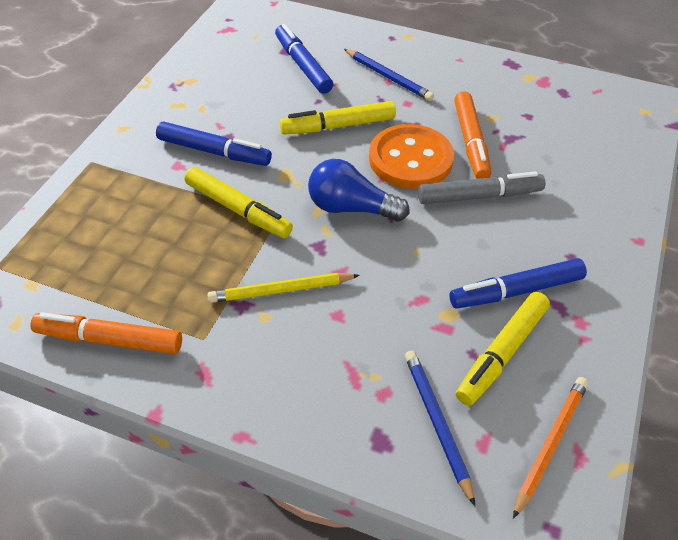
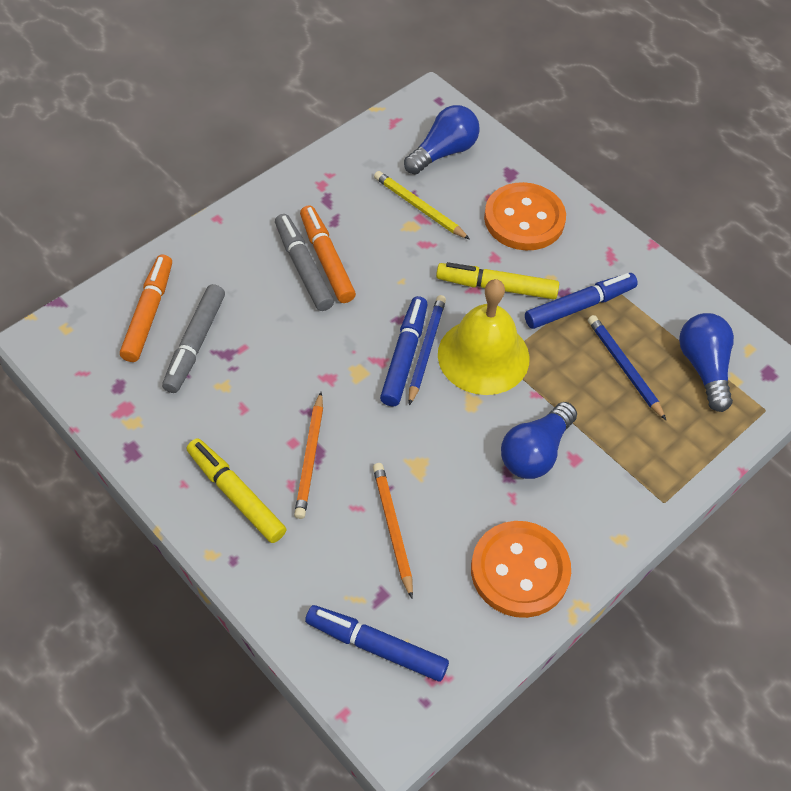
blue light bulb: 1 -> 3
grey marker: 1 -> 2
orange button: 1 -> 2
orange pencil: 1 -> 2
yellow bell: 0 -> 1
yellow marker: 3 -> 2

